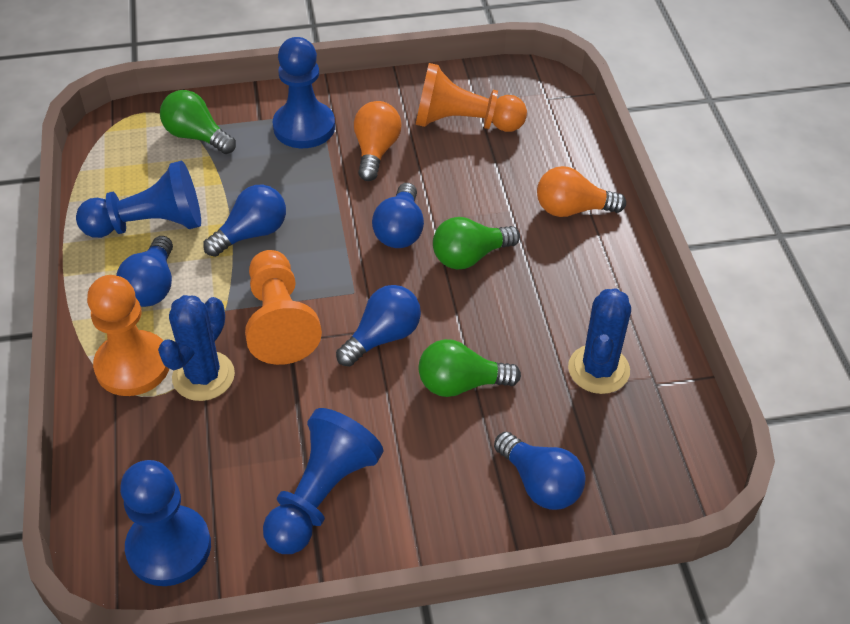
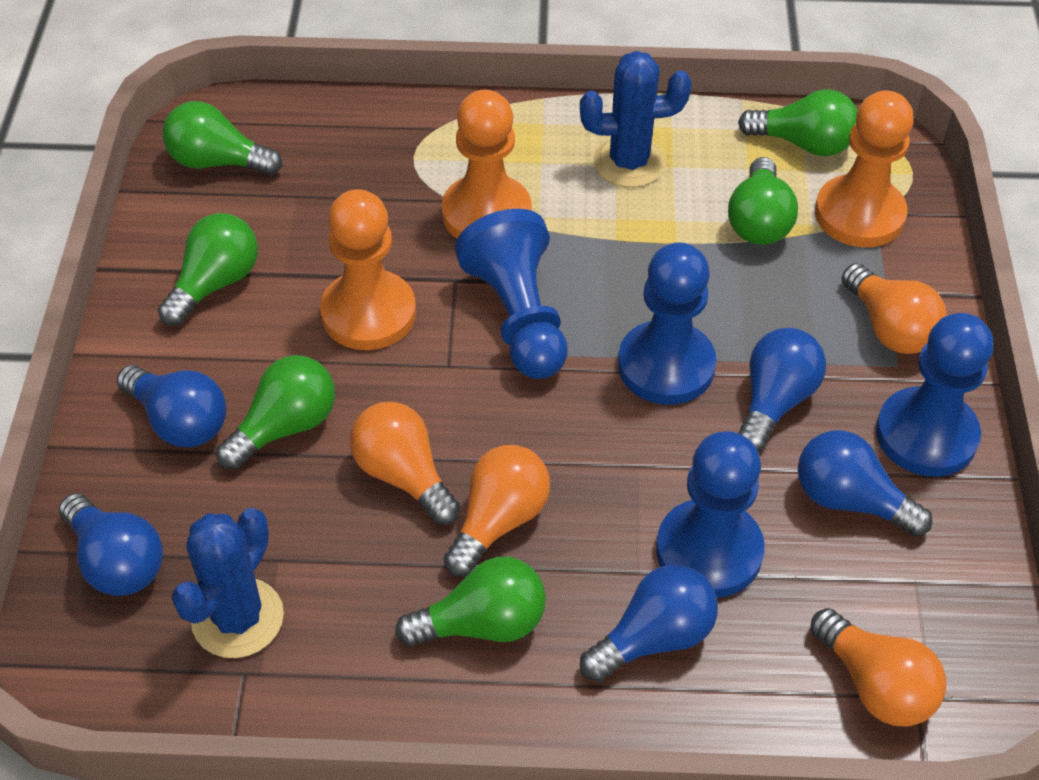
green light bulb: 3 -> 6
orange light bulb: 2 -> 4

